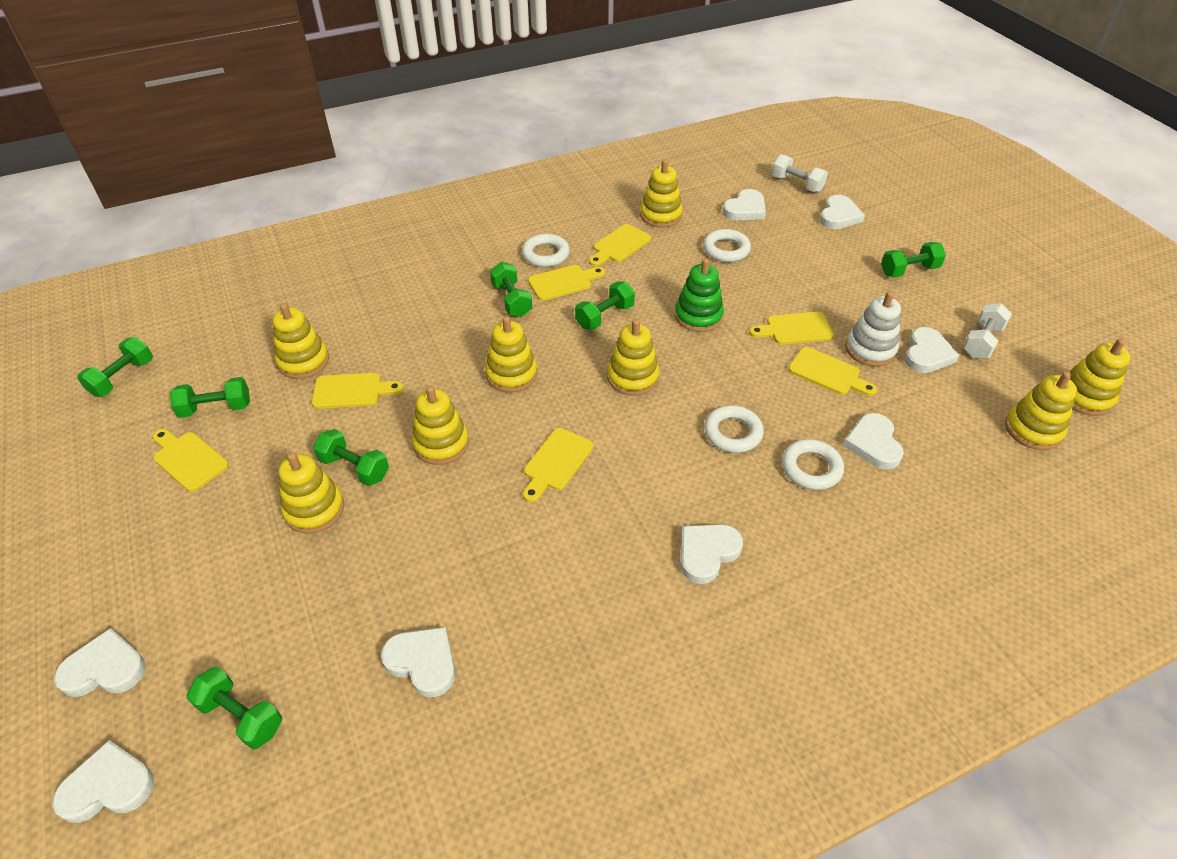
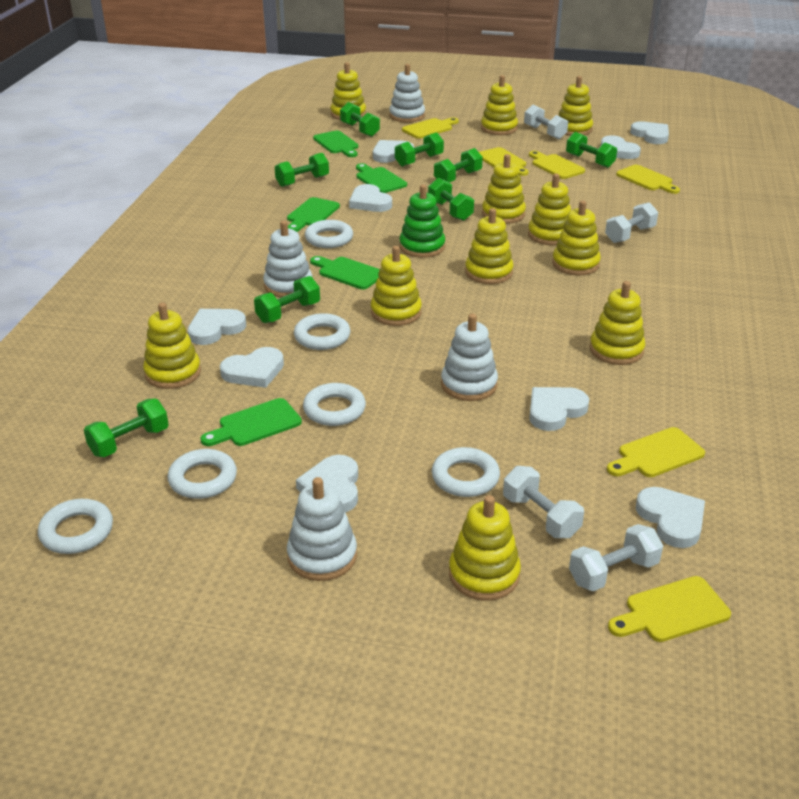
green cutting board: 0 -> 5
green dumbbell: 7 -> 8
white dumbbell: 2 -> 4
white heart: 8 -> 9
white ring: 4 -> 6
white stacking toy: 1 -> 4
yellow cutting board: 7 -> 6
yellow stacking toy: 8 -> 11

